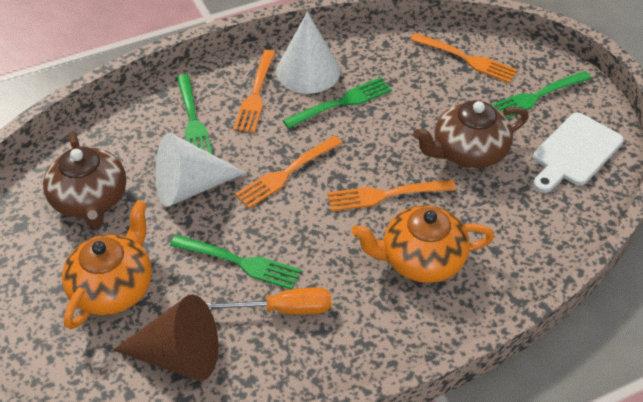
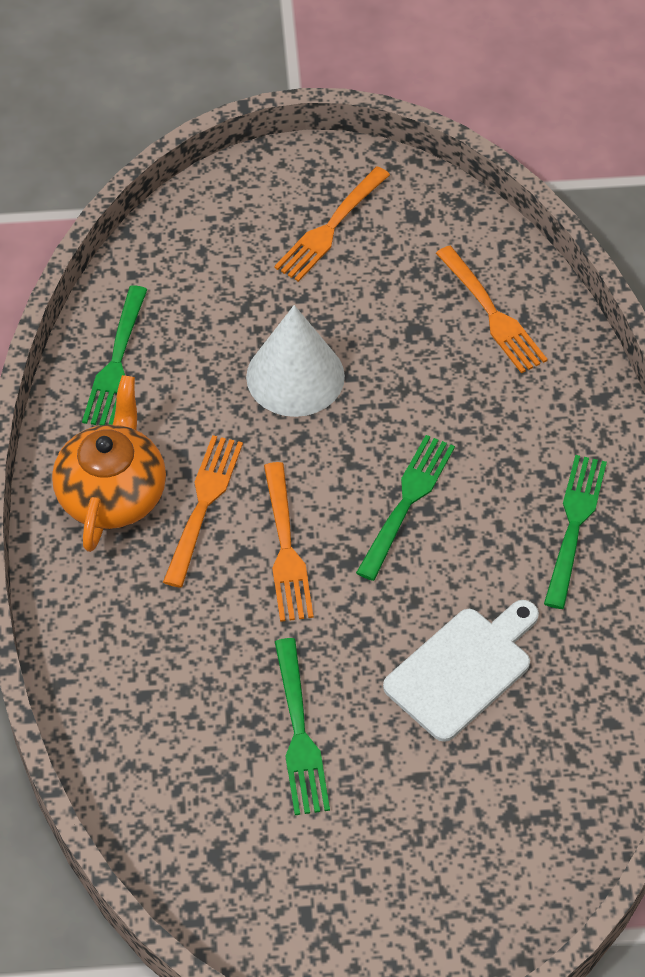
brown cone: 1 -> 0
brown teapot: 2 -> 0
orange screwdriver: 1 -> 0
orange teapot: 2 -> 1
white cone: 2 -> 1

